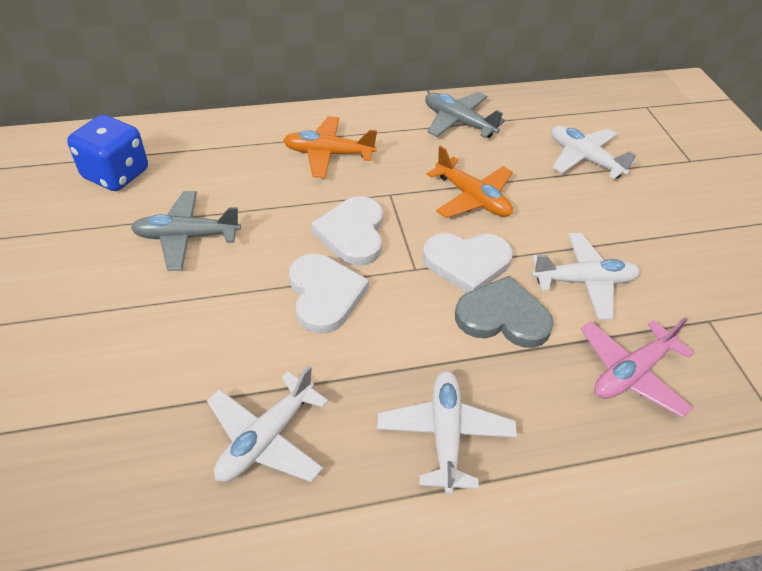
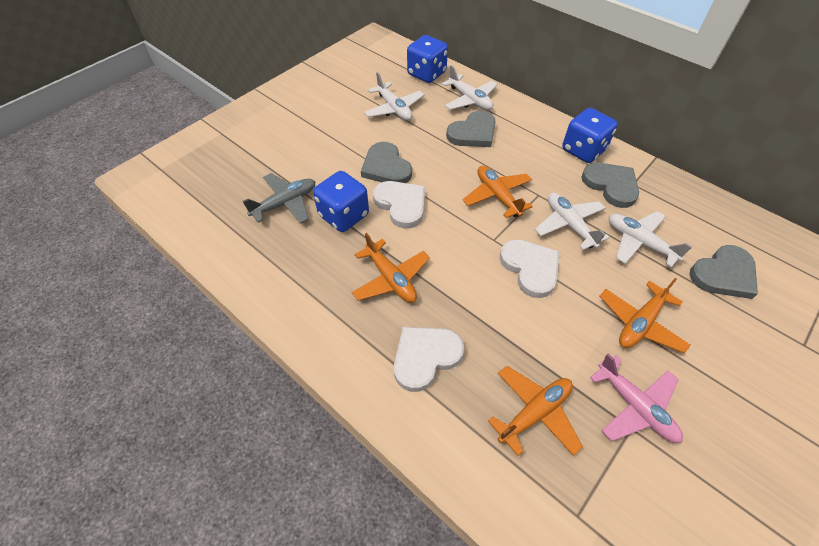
blue dice: 1 -> 3
grey heart: 1 -> 4
grey plane: 2 -> 1
orange plane: 2 -> 4

